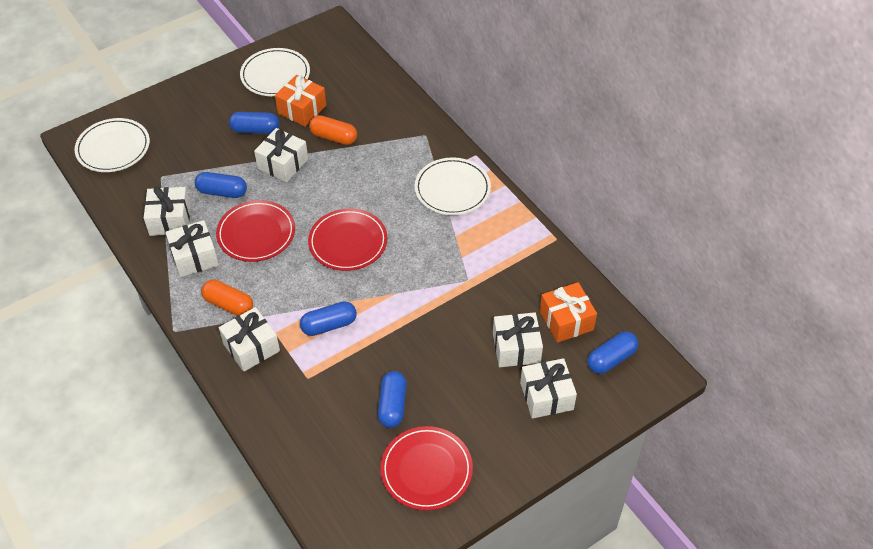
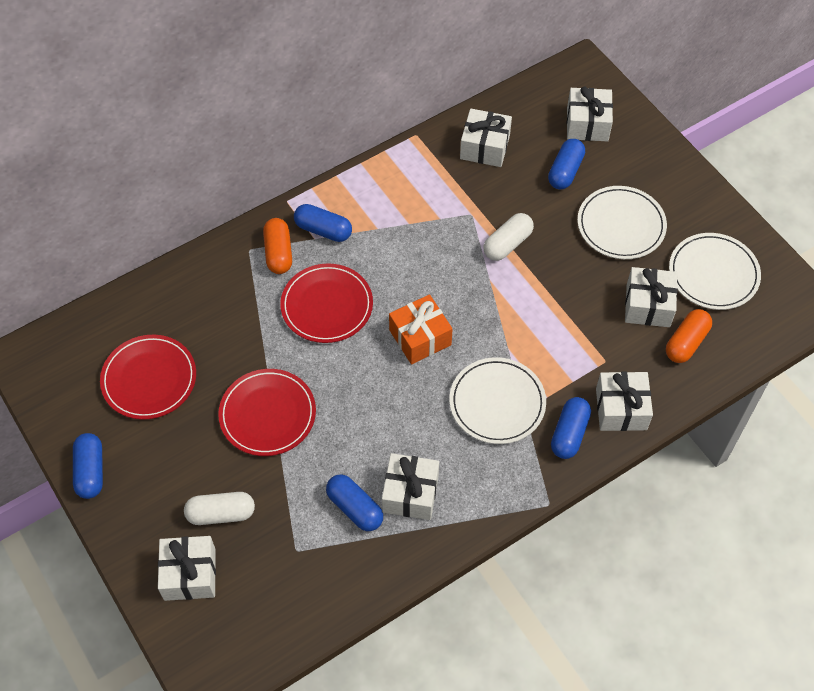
orange gift: 2 -> 1
white capsule: 0 -> 2

